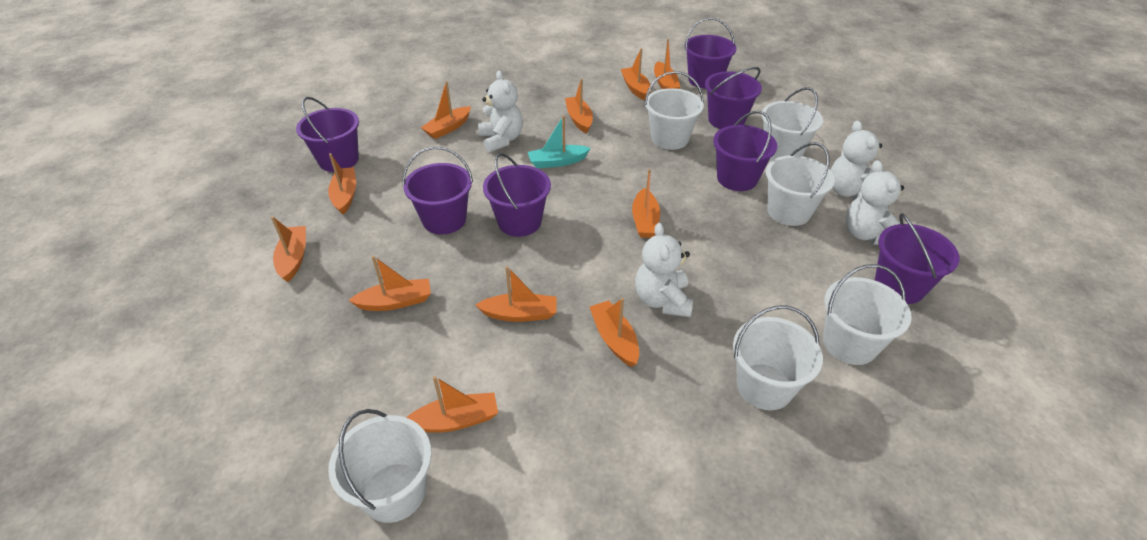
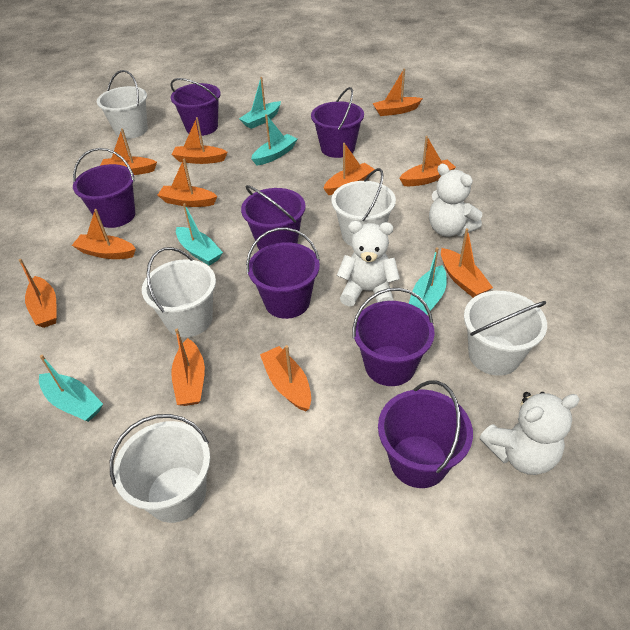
turquoise boat: 1 -> 5
white bucket: 6 -> 5
white teddy bear: 4 -> 3

